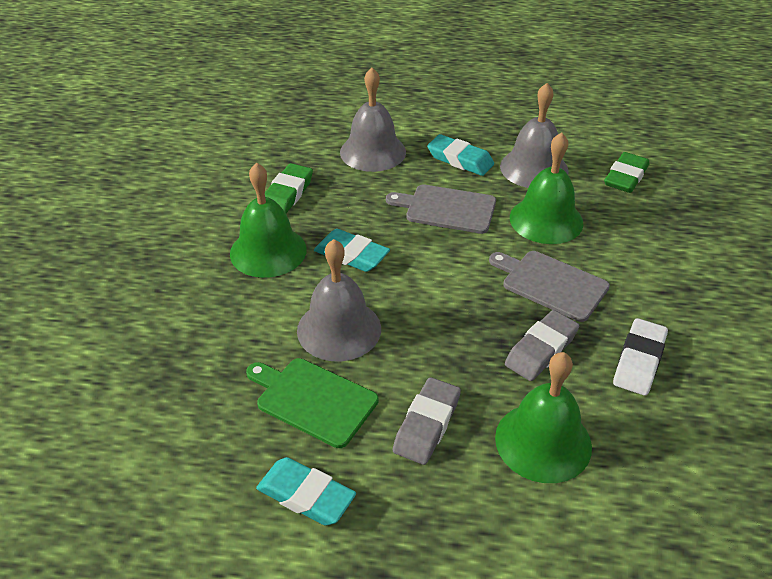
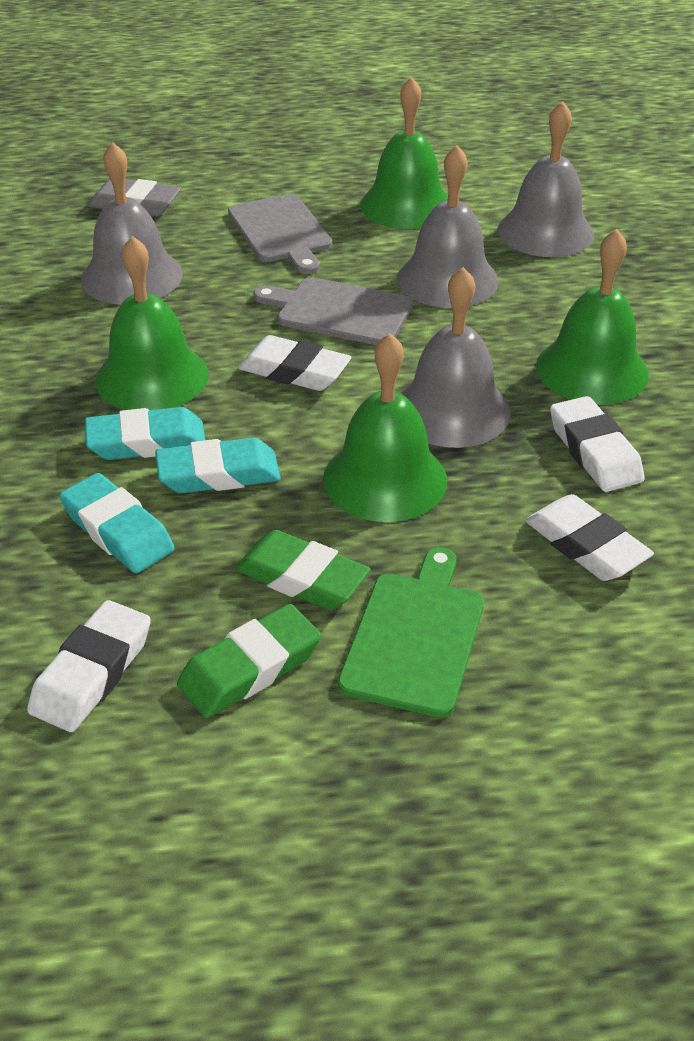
green bell: 3 -> 4
grey bell: 3 -> 4
grey eraser: 2 -> 1
white eraser: 1 -> 4

